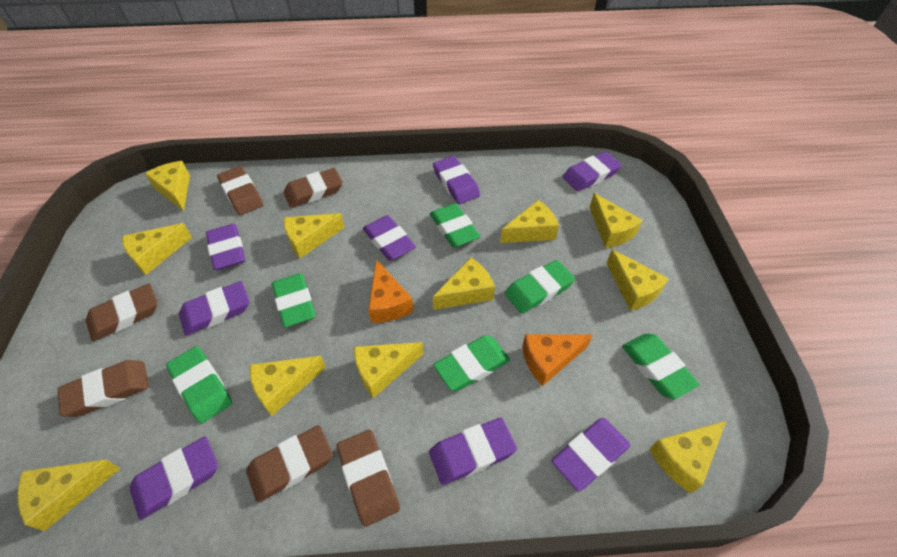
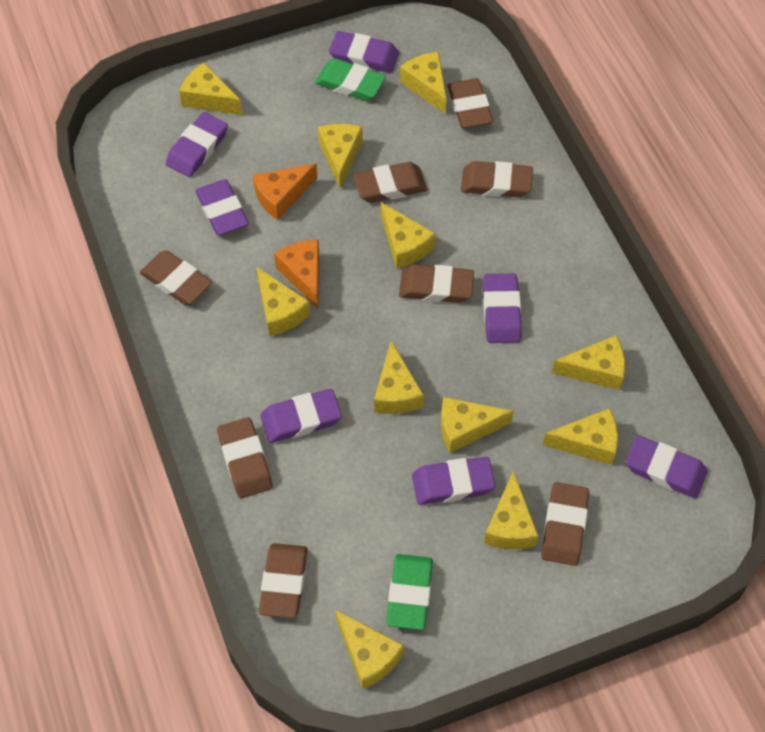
brown eraser: 6 -> 8
green eraser: 6 -> 2
purple eraser: 8 -> 7

